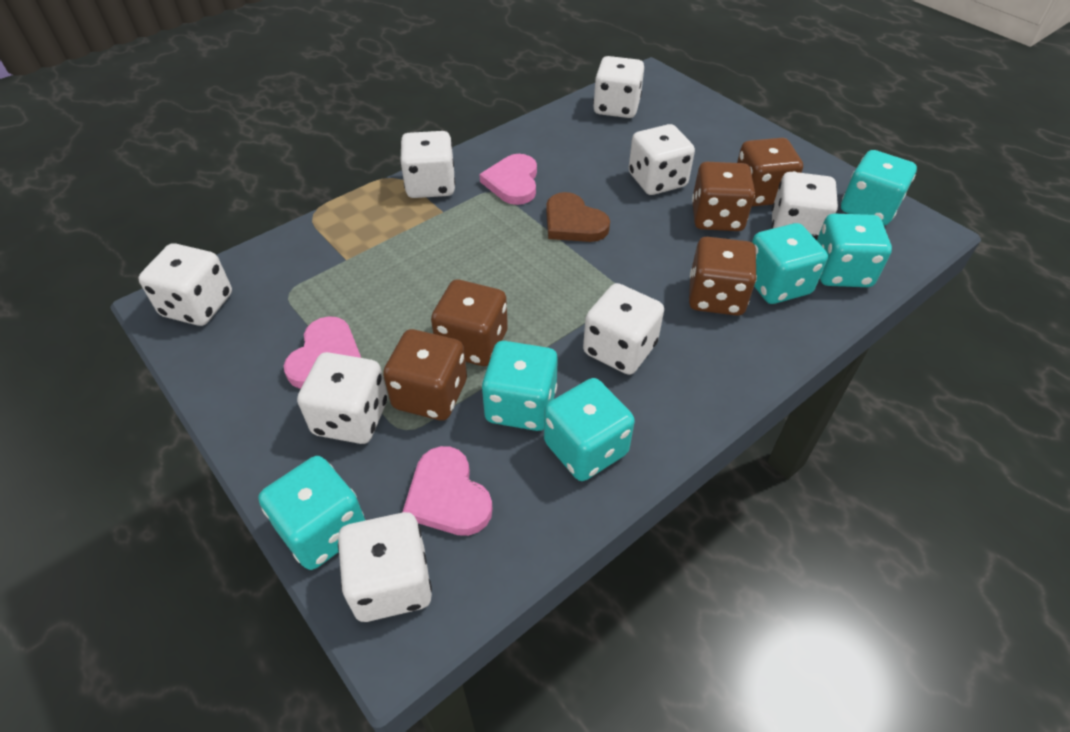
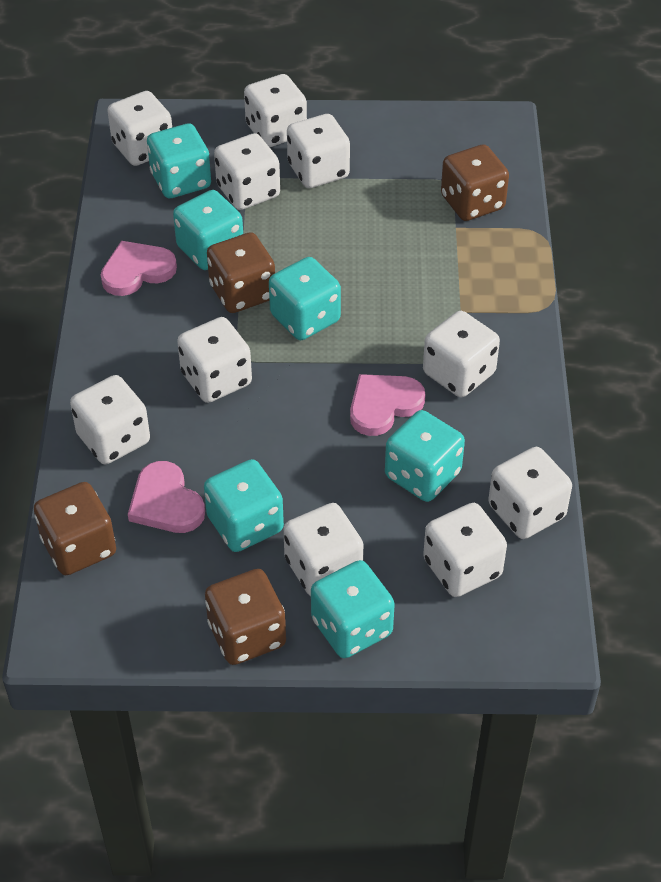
brown dice: 5 -> 4
brown heart: 1 -> 0
white dice: 8 -> 10

